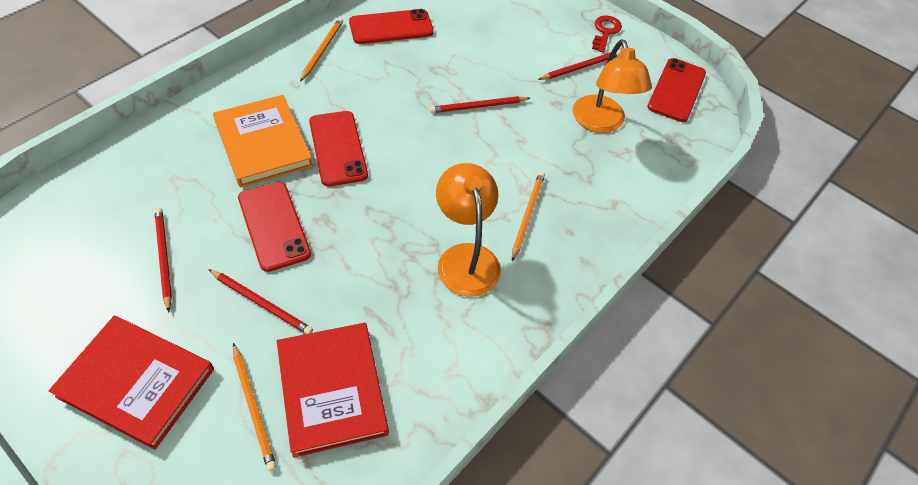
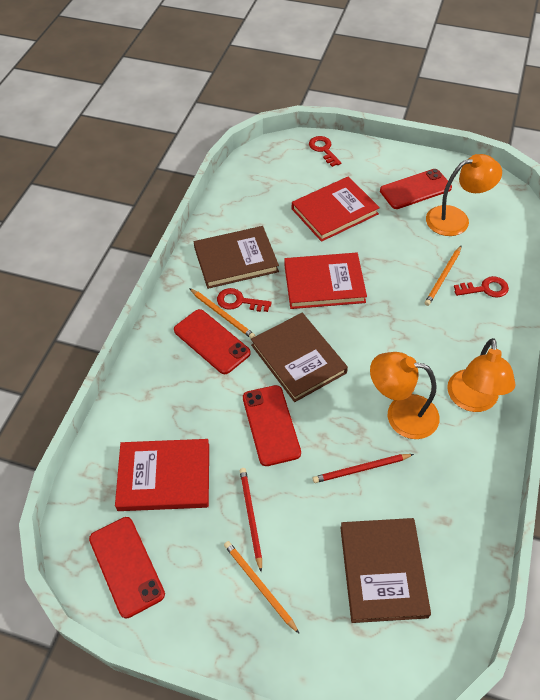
brown book: 0 -> 3
orange book: 1 -> 0
orange lamp: 2 -> 3
red book: 2 -> 3
red key: 1 -> 3
red pencil: 4 -> 2

